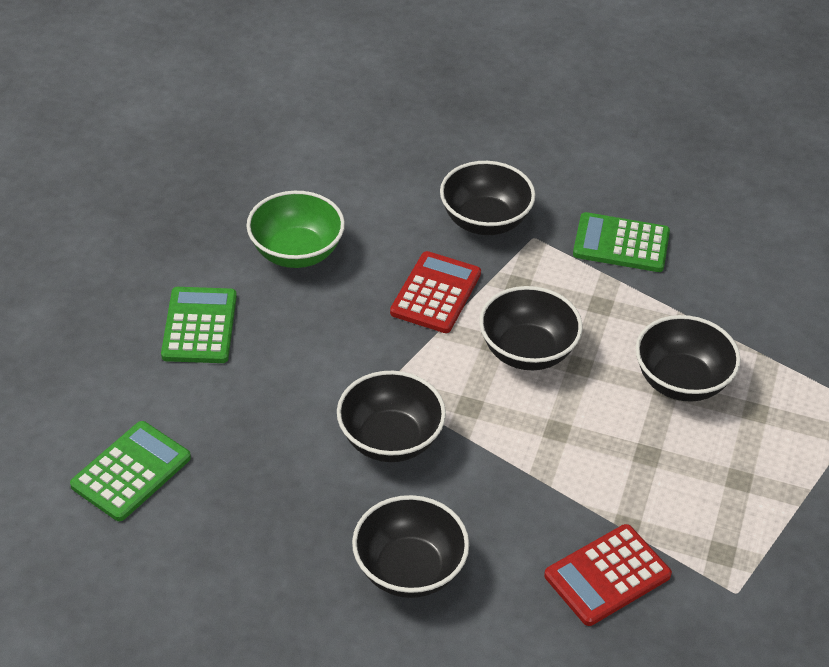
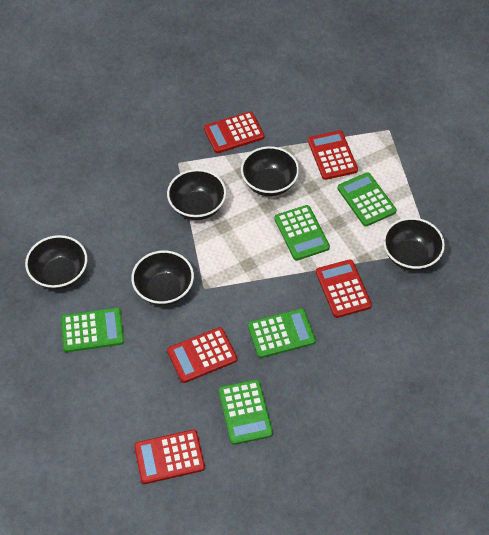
green bowl: 1 -> 0
green calculator: 3 -> 5
red calculator: 2 -> 5

